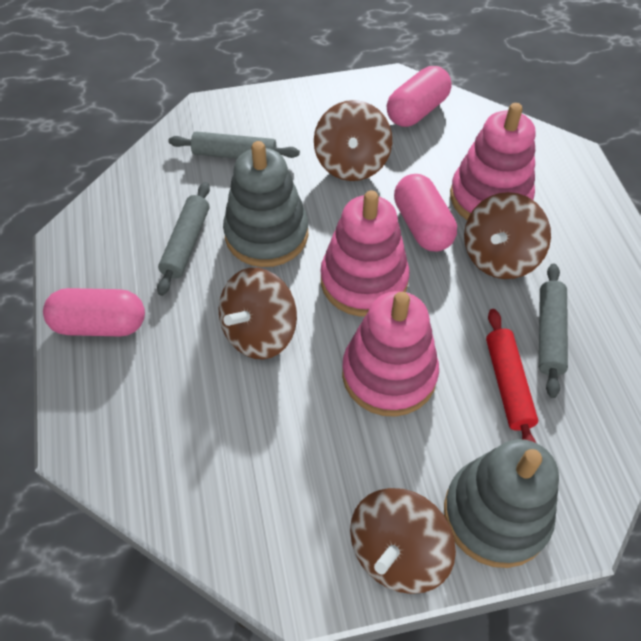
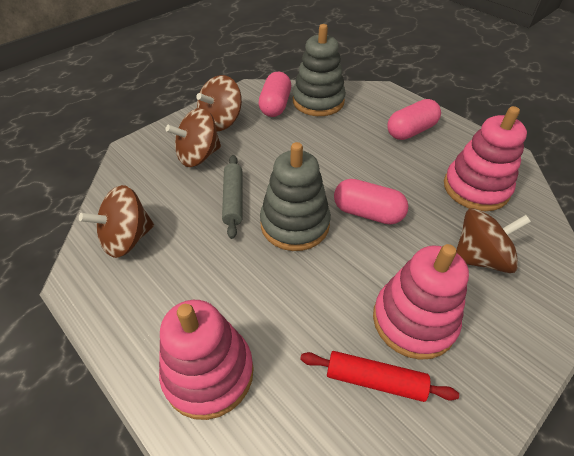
grey rolling pin: 3 -> 1

